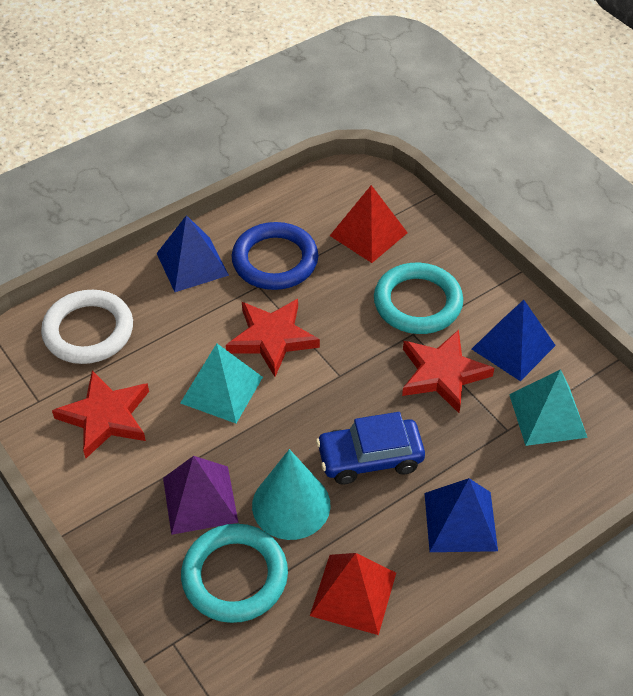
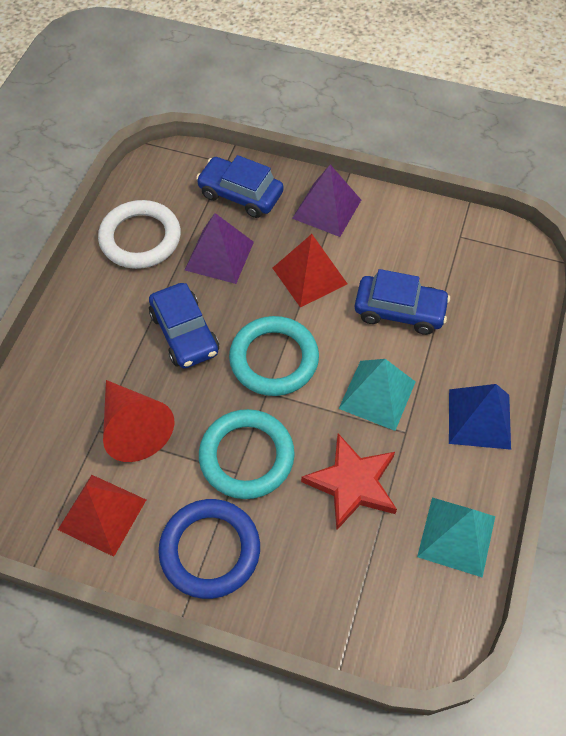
blue car: 1 -> 3
blue pyramid: 3 -> 1
purple pyramid: 1 -> 2
red cone: 0 -> 1
red star: 3 -> 1
turquoise cone: 1 -> 0

